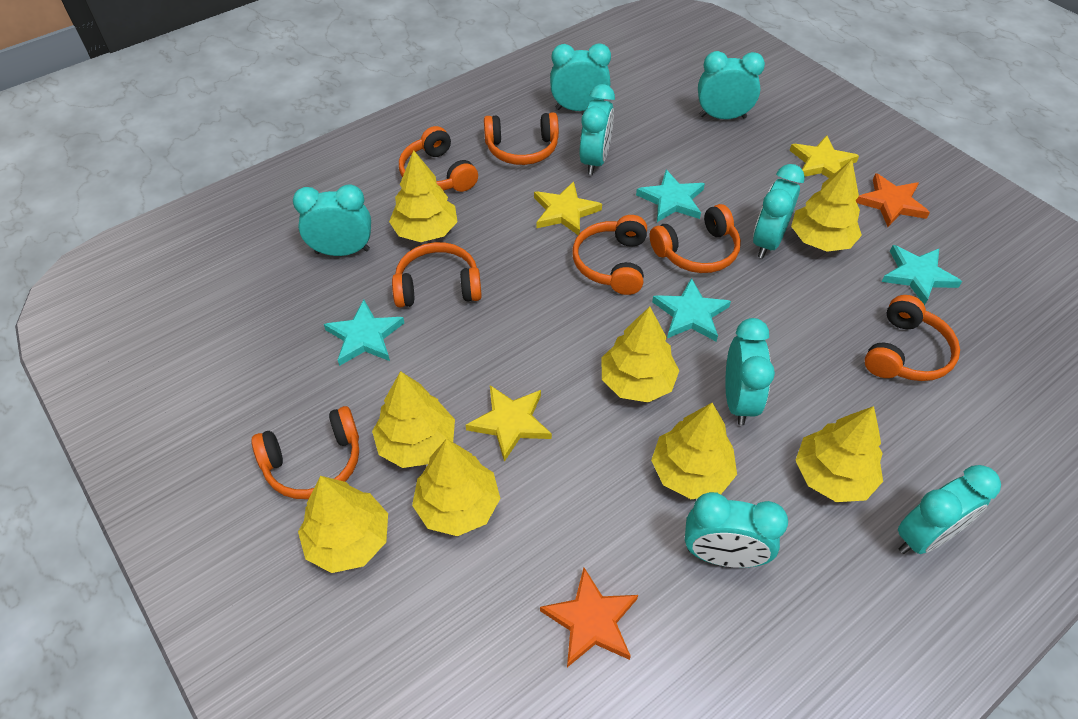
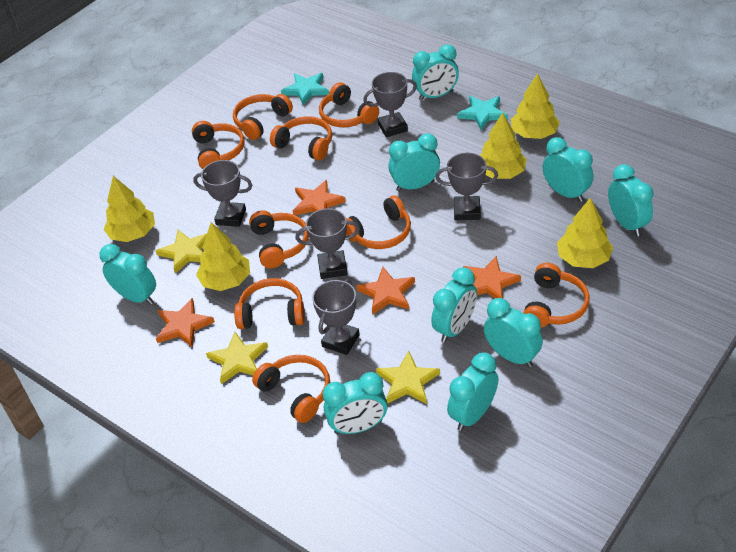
grey trophy: 0 -> 5
orange headphones: 7 -> 9
orange star: 2 -> 4
turquoise clock: 8 -> 9
turquoise star: 4 -> 2
yellow tree: 8 -> 5

